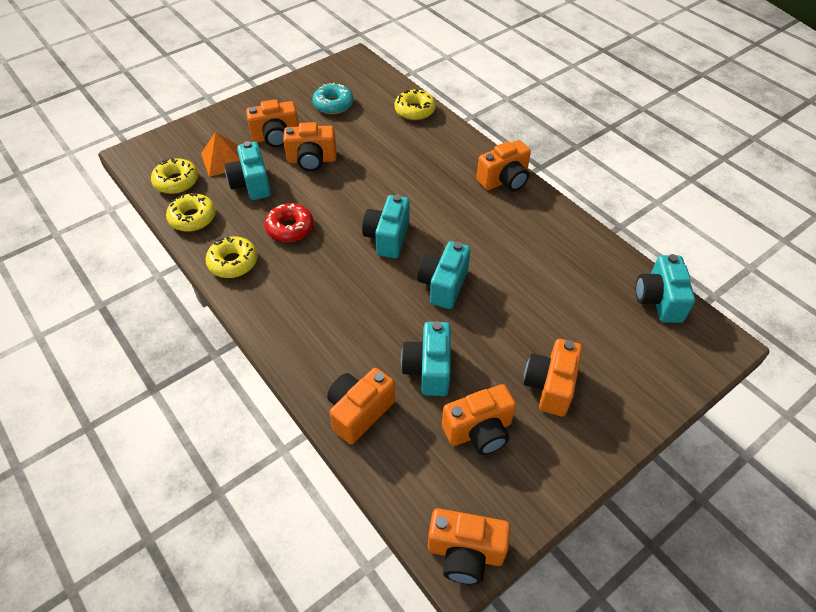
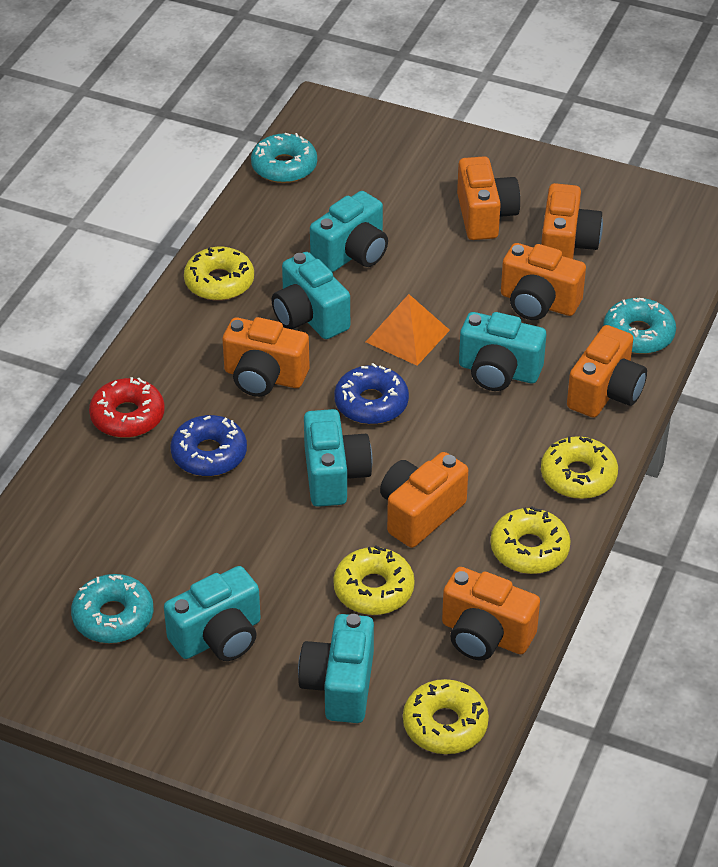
blue donut: 0 -> 2
turquoise camera: 5 -> 6
turquoise donut: 1 -> 3
yellow donut: 4 -> 5

